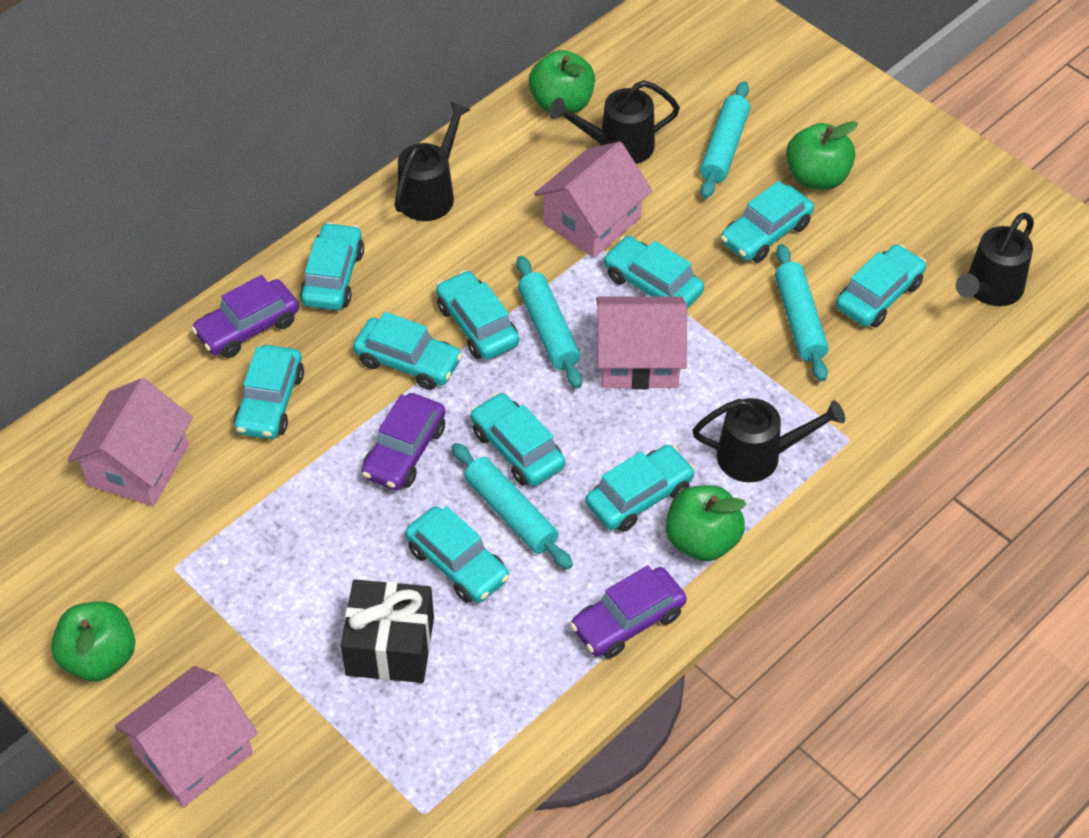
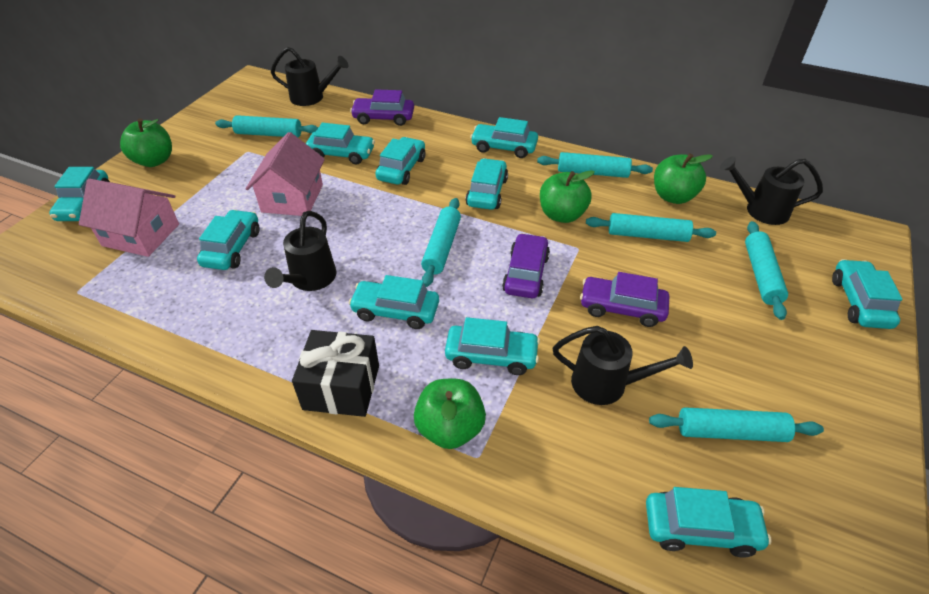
pink house: 4 -> 2
turquoise rolling pin: 4 -> 6

